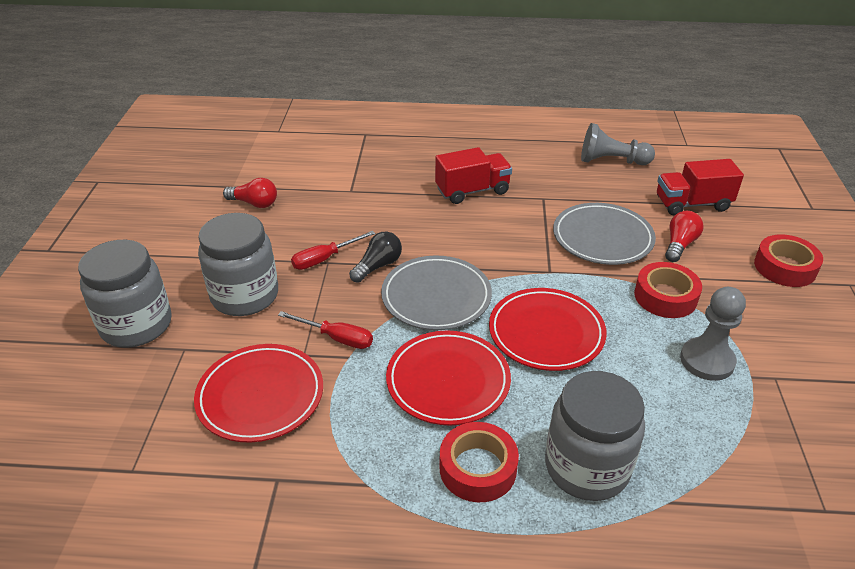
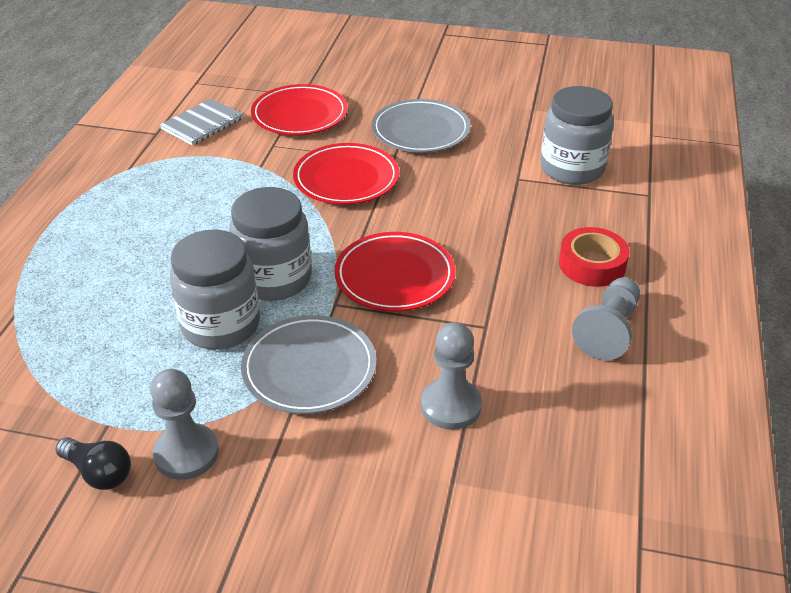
grey notebook: 0 -> 1
grey pawn: 2 -> 3
red light bulb: 2 -> 0
red screwdriver: 2 -> 0
red tape: 3 -> 1
red truck: 2 -> 0

